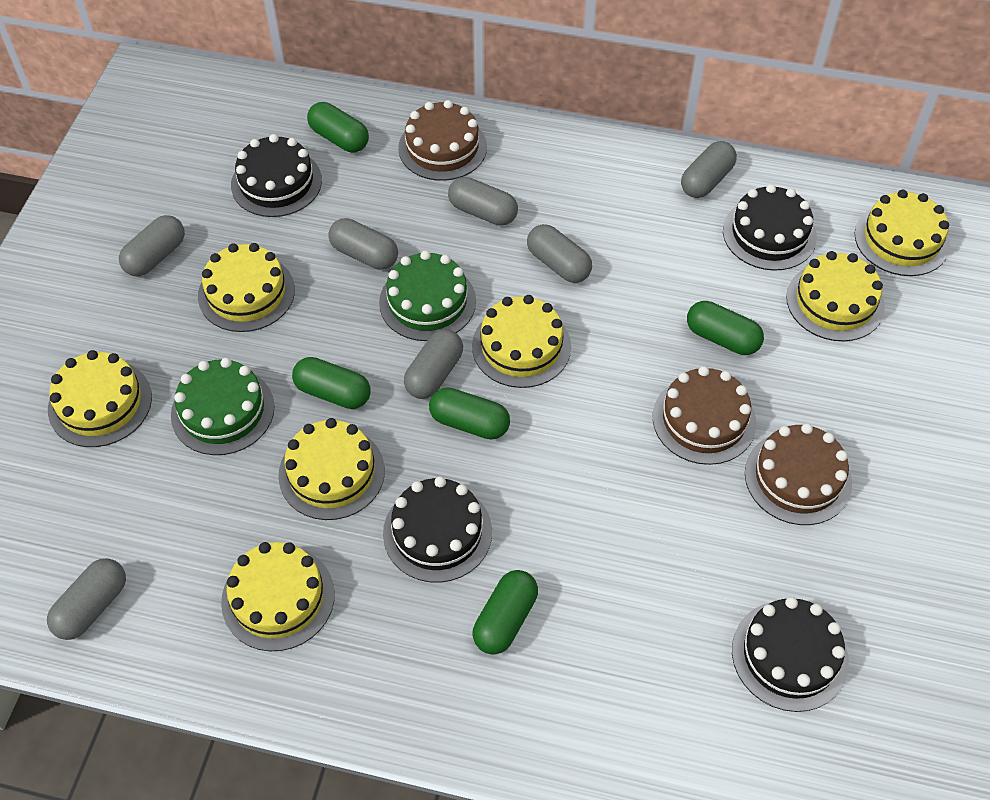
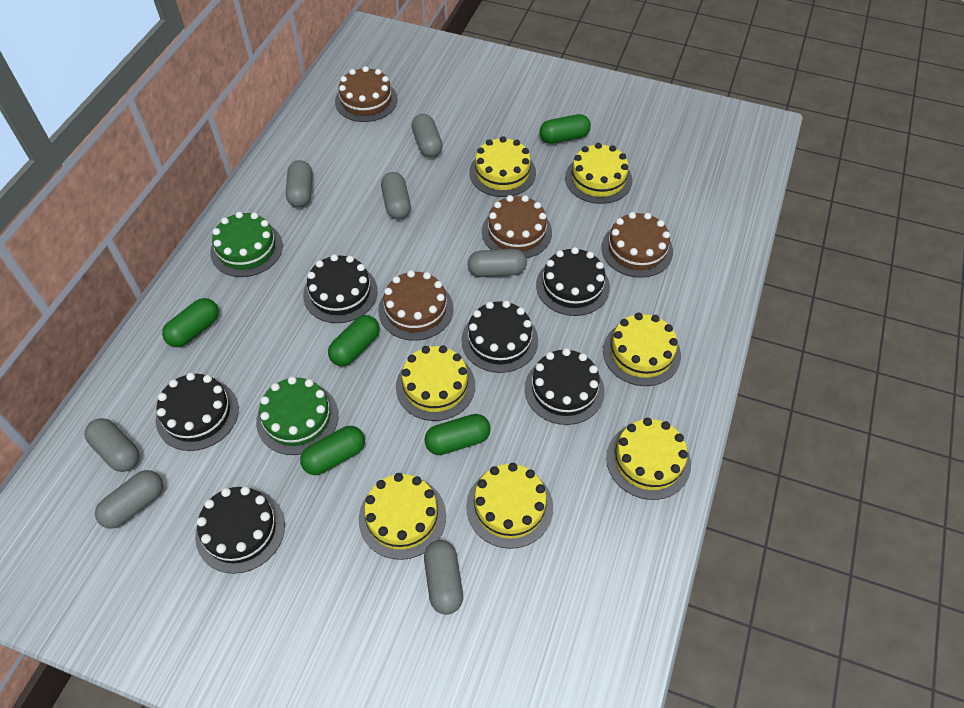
black cake: 4 -> 6
brown cake: 3 -> 4

